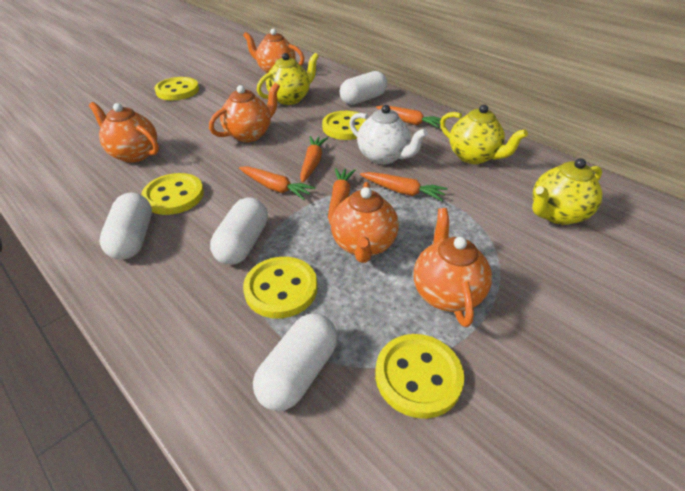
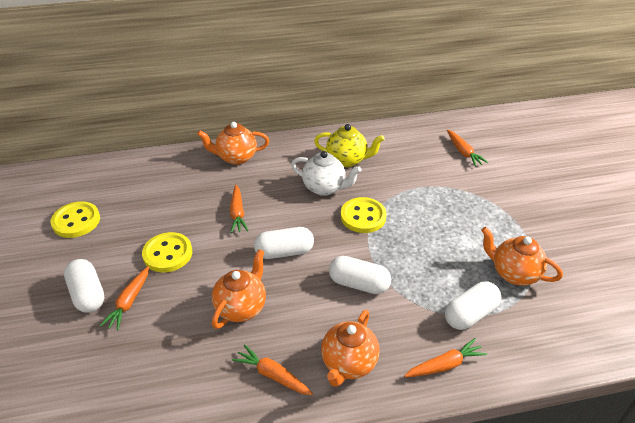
orange teapot: 5 -> 4
yellow button: 5 -> 3
yellow teapot: 3 -> 1

